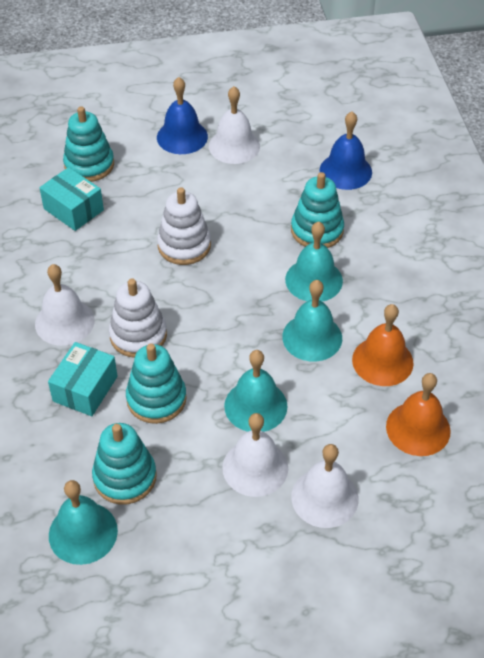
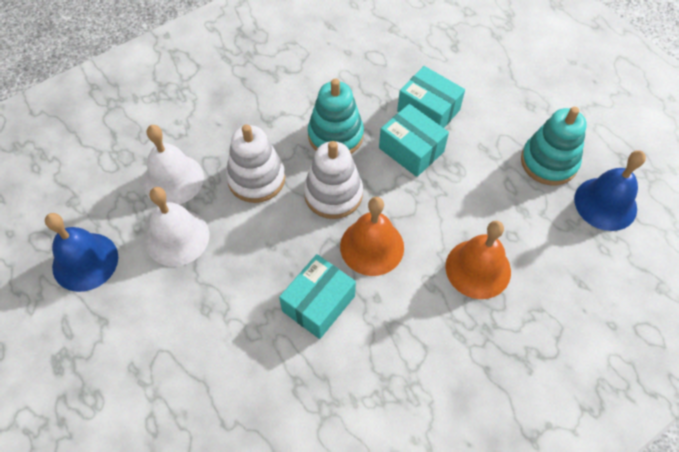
turquoise bell: 4 -> 0
turquoise box: 2 -> 3
turquoise stacking toy: 4 -> 2
white bell: 4 -> 2

